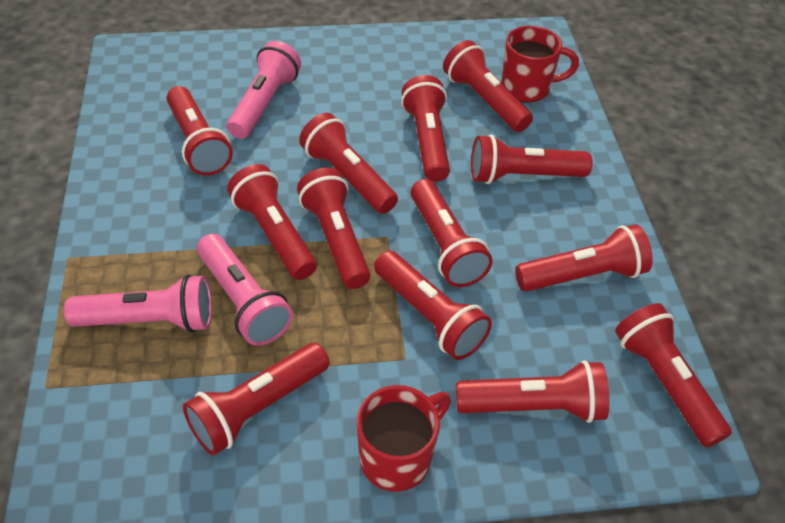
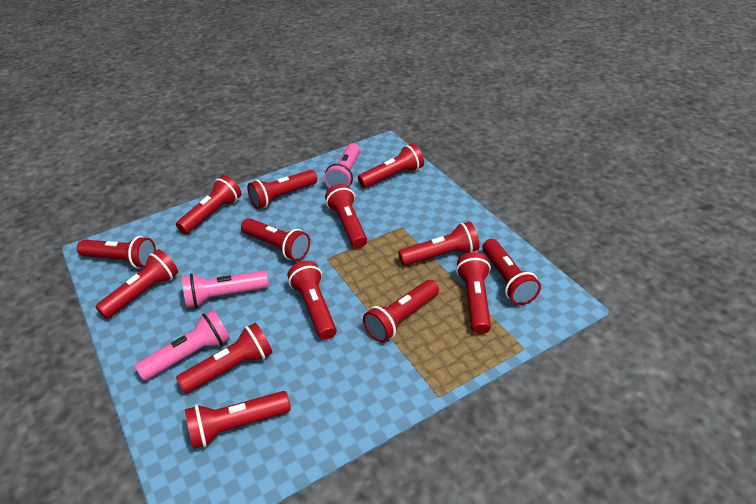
red flashlight: 13 -> 14
red mug: 2 -> 0

